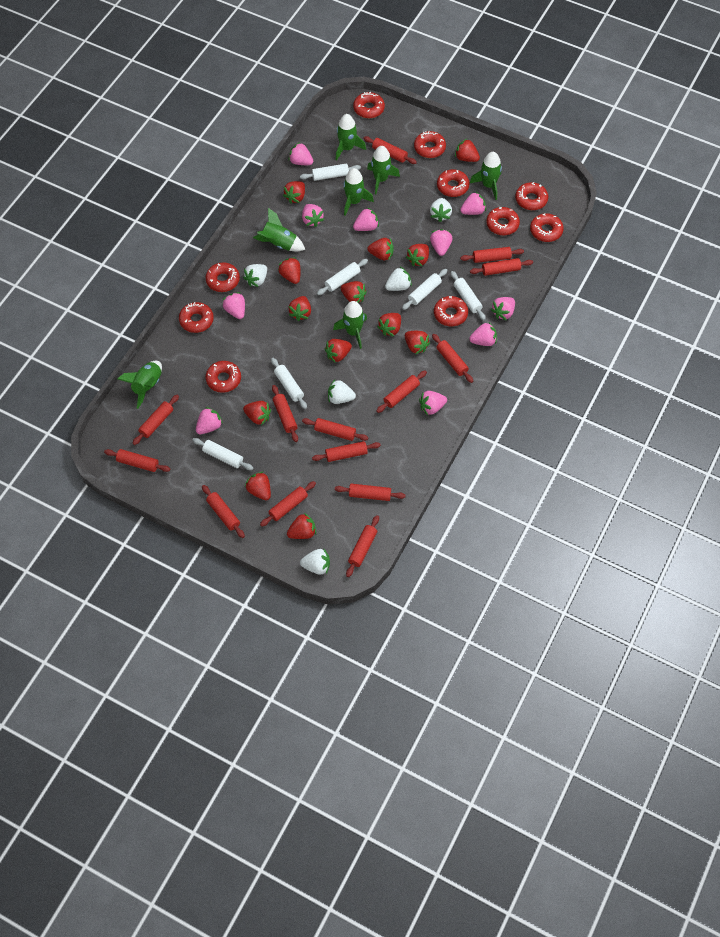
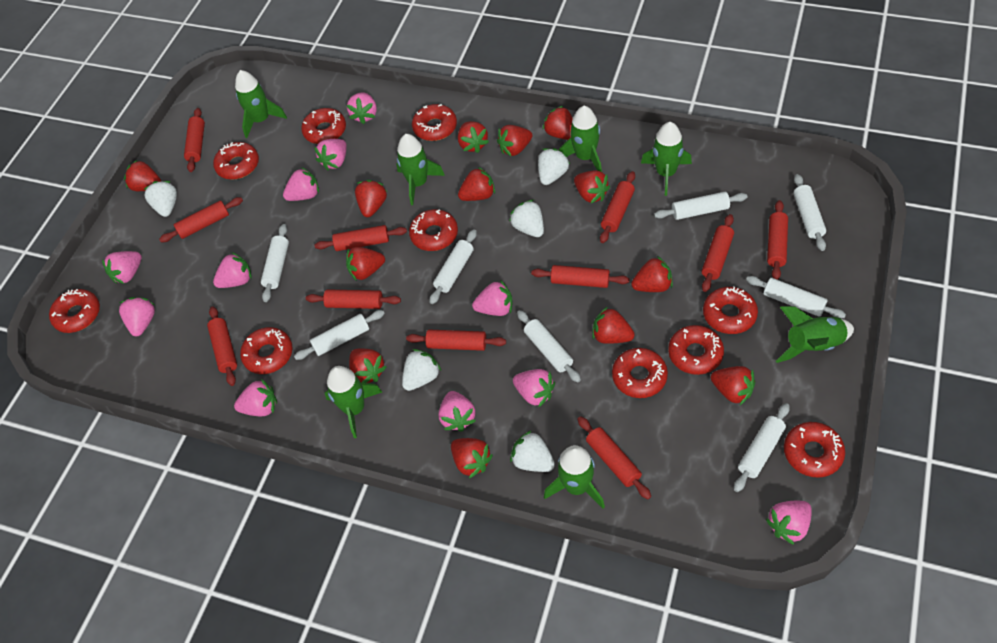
pink strawberry: 10 -> 11
red rolling pin: 14 -> 11
white rolling pin: 6 -> 8

